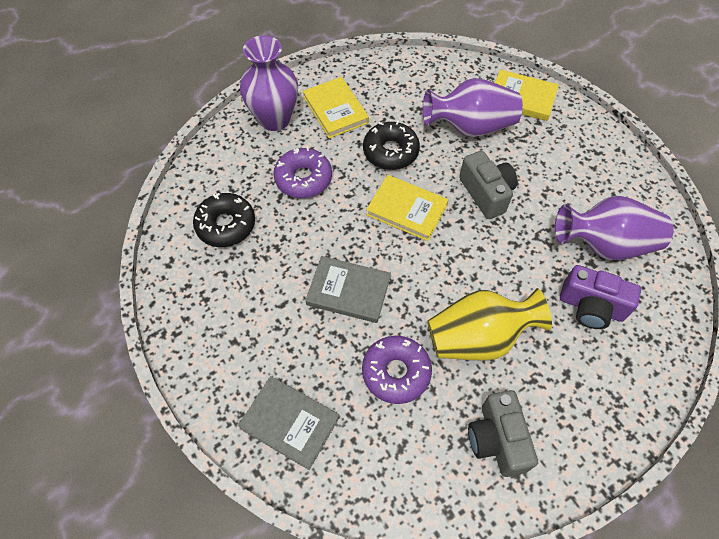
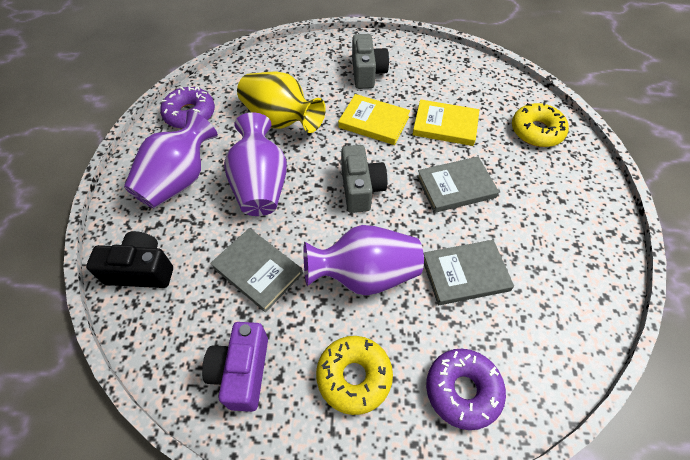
black camera: 0 -> 1
black donut: 2 -> 0
grey book: 2 -> 3
yellow book: 3 -> 2
yellow donut: 0 -> 2

